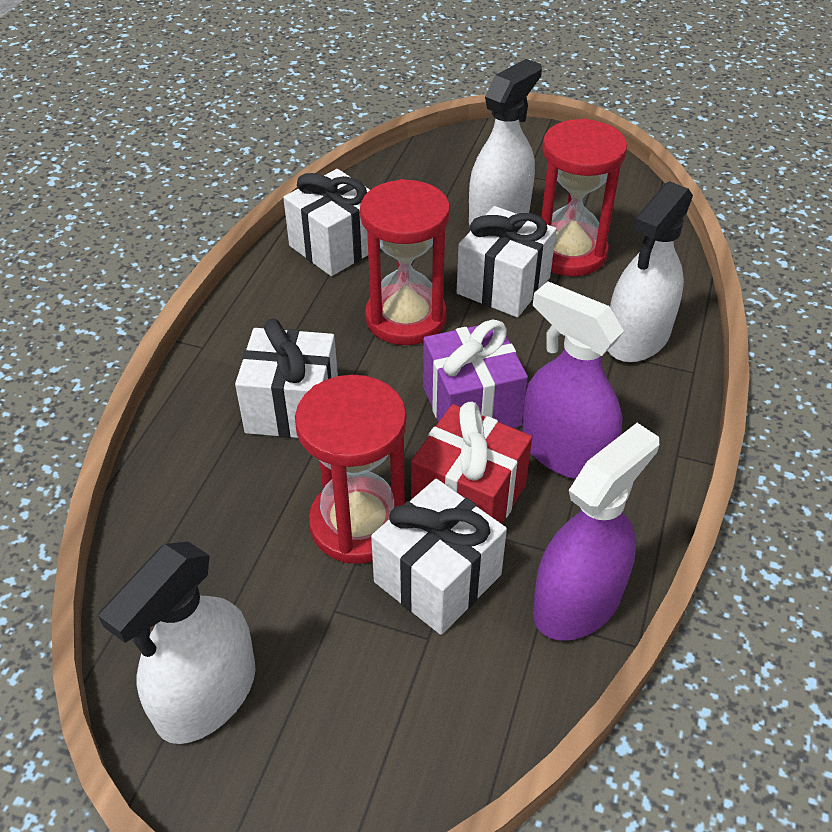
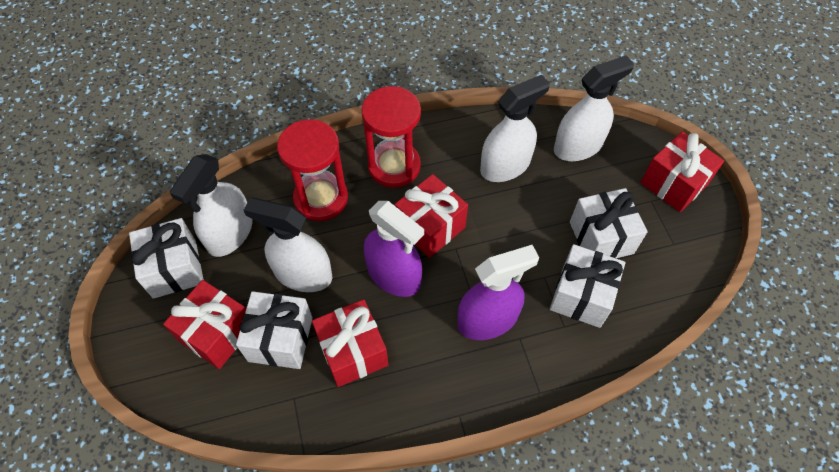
purple gift: 1 -> 0
red gift: 1 -> 4
red hourglass: 3 -> 2
white spray bottle: 3 -> 4

